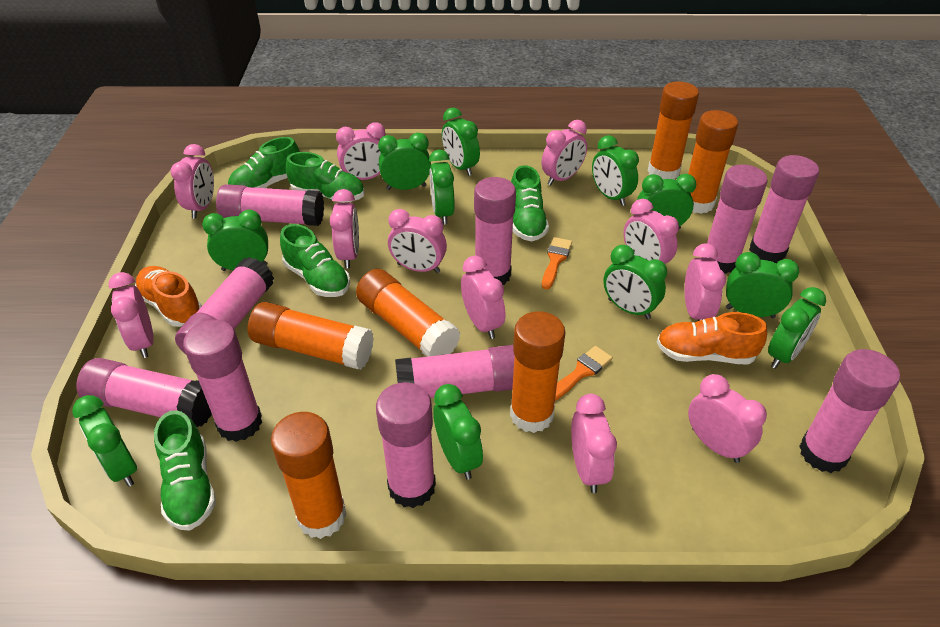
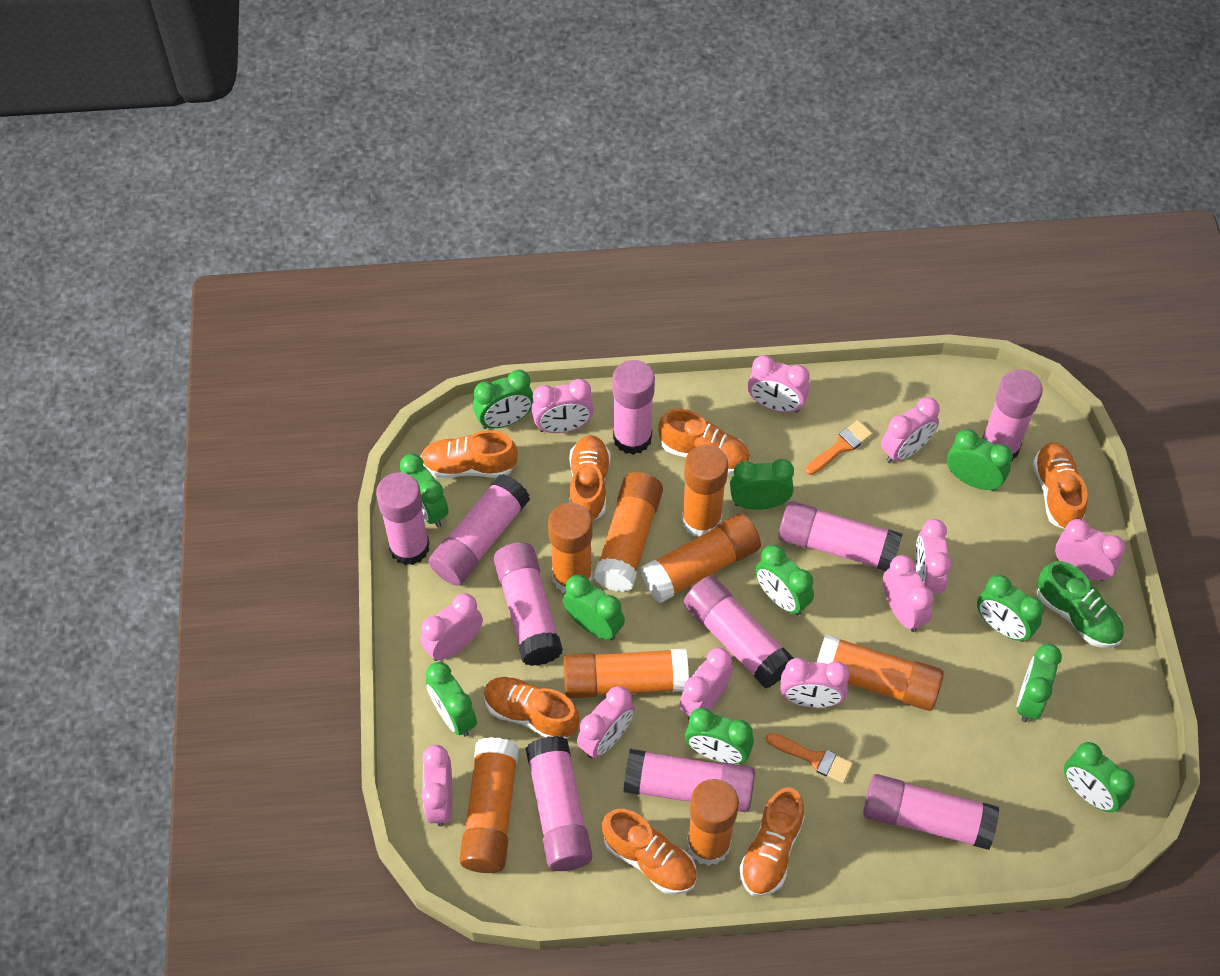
green shoe: 5 -> 1
orange glue stick: 6 -> 8
orange shoe: 2 -> 7

